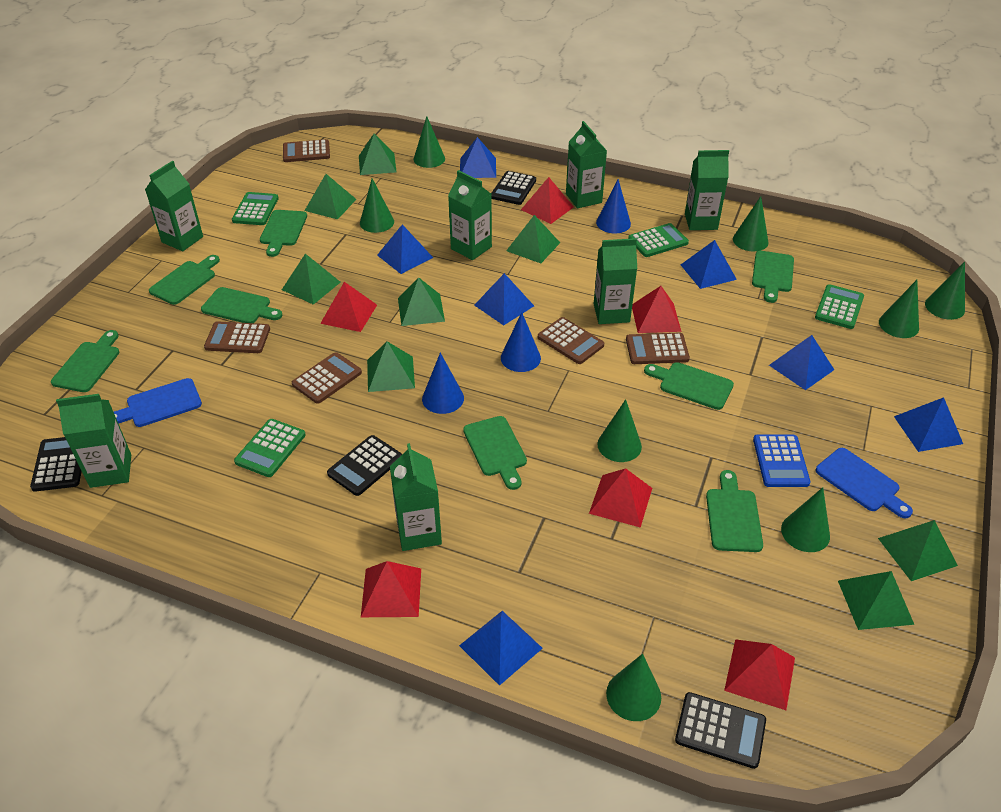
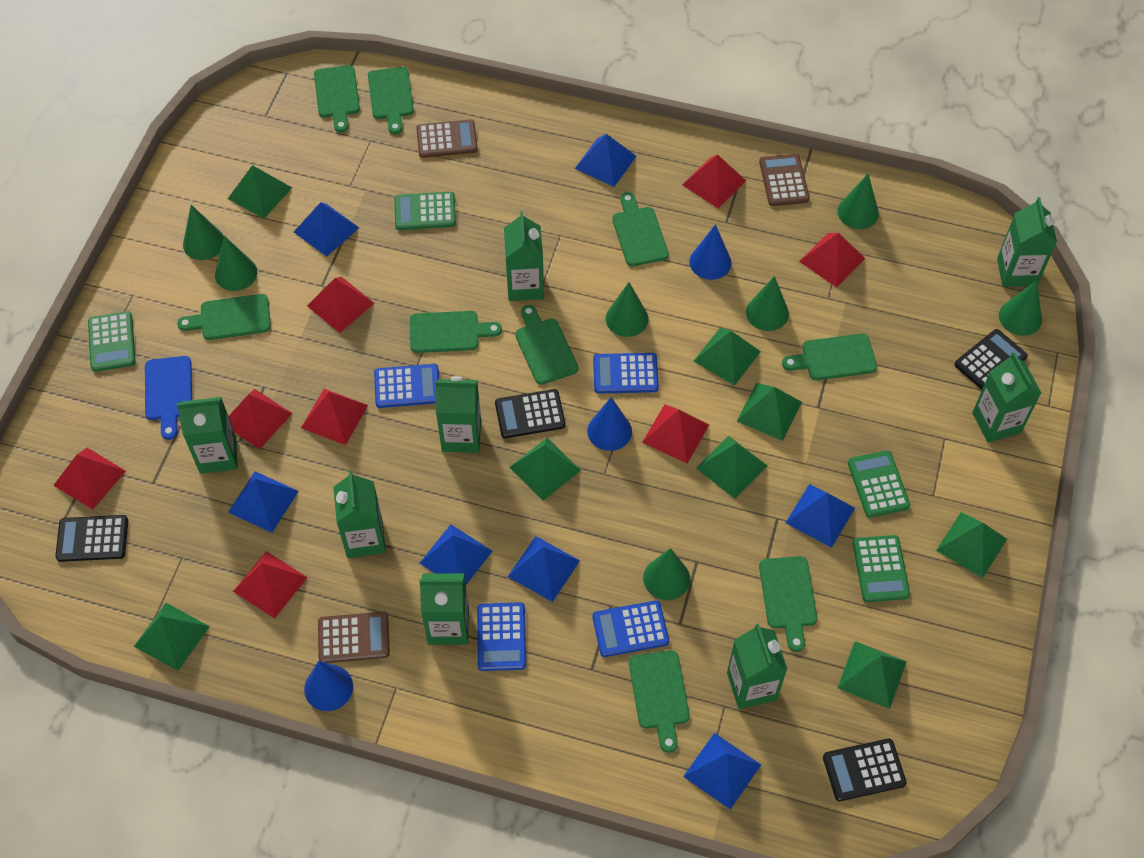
blue calculator: 1 -> 4
blue cutting board: 2 -> 1
brown calculator: 5 -> 3
green carton: 7 -> 8
green cone: 8 -> 7
green cutting board: 8 -> 9
red pyramid: 6 -> 8

